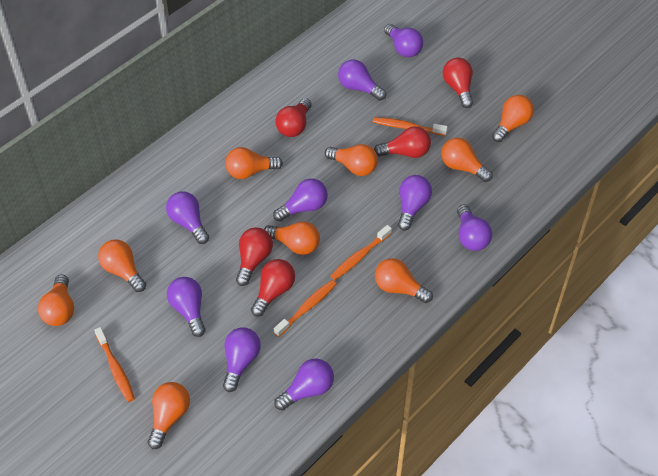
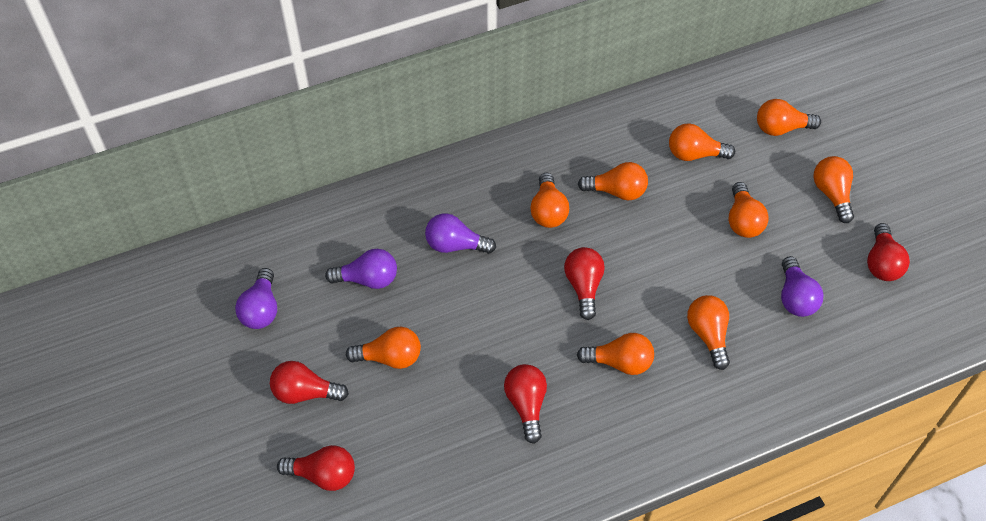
orange toothbrush: 4 -> 0
purple light bulb: 9 -> 4

